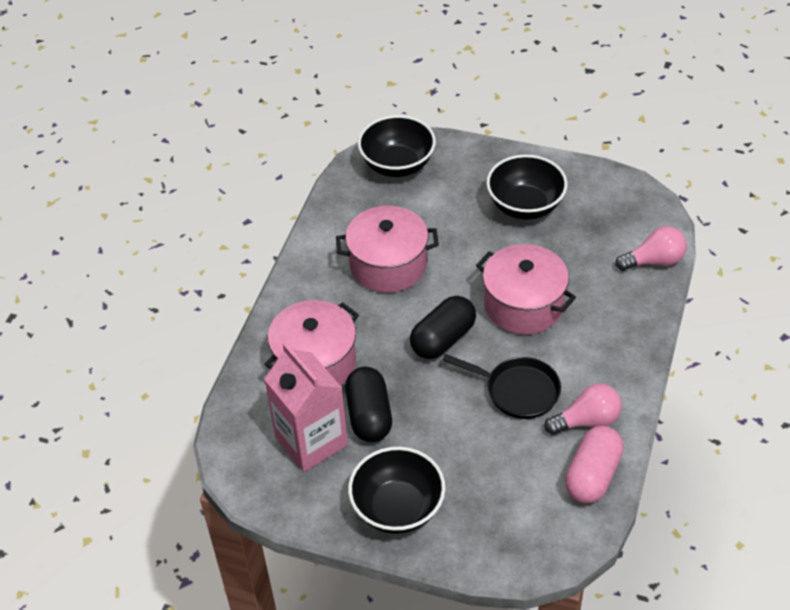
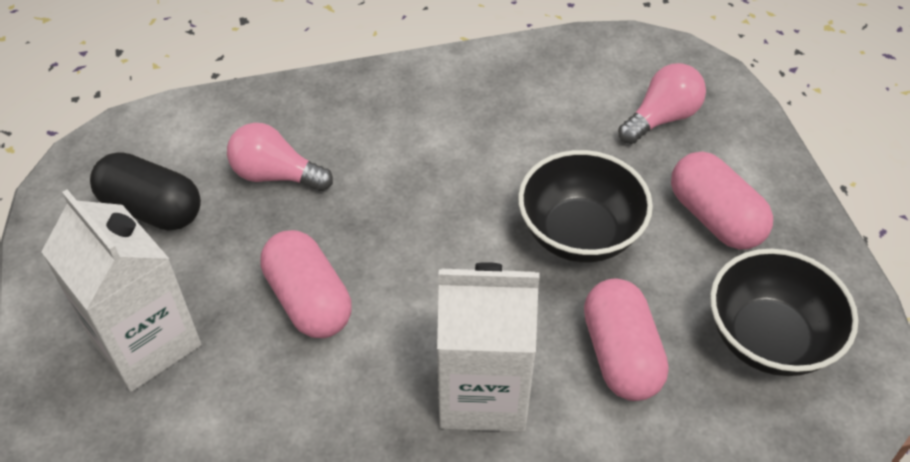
black bowl: 3 -> 2
black capsule: 2 -> 1
black pan: 1 -> 0
pink capsule: 1 -> 3
pink carton: 1 -> 0
pink pot: 3 -> 0
white carton: 0 -> 2

